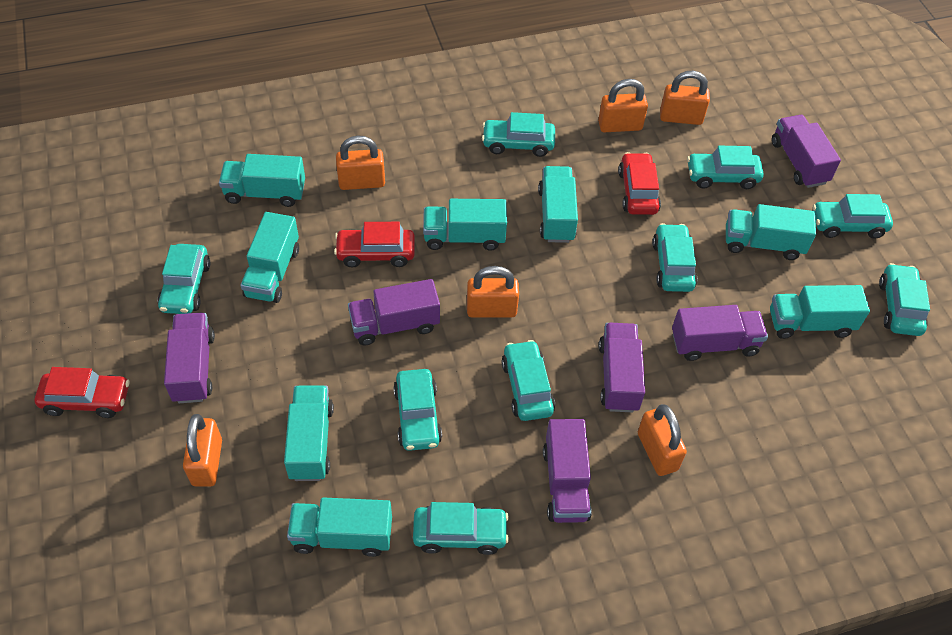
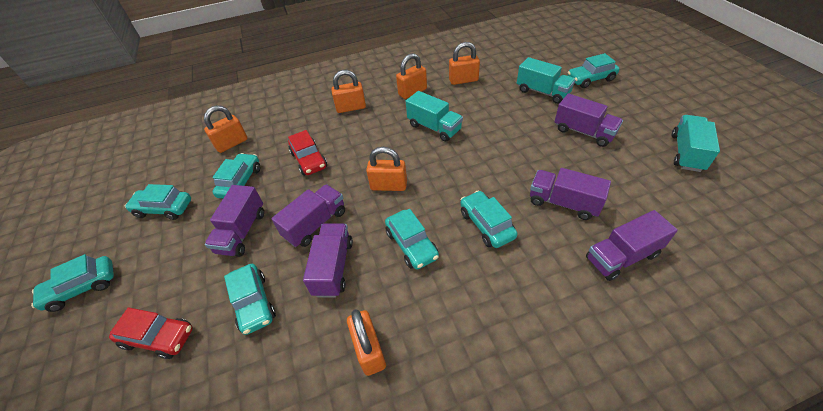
red car: 3 -> 2
turquoise car: 9 -> 7
turquoise truck: 8 -> 3

